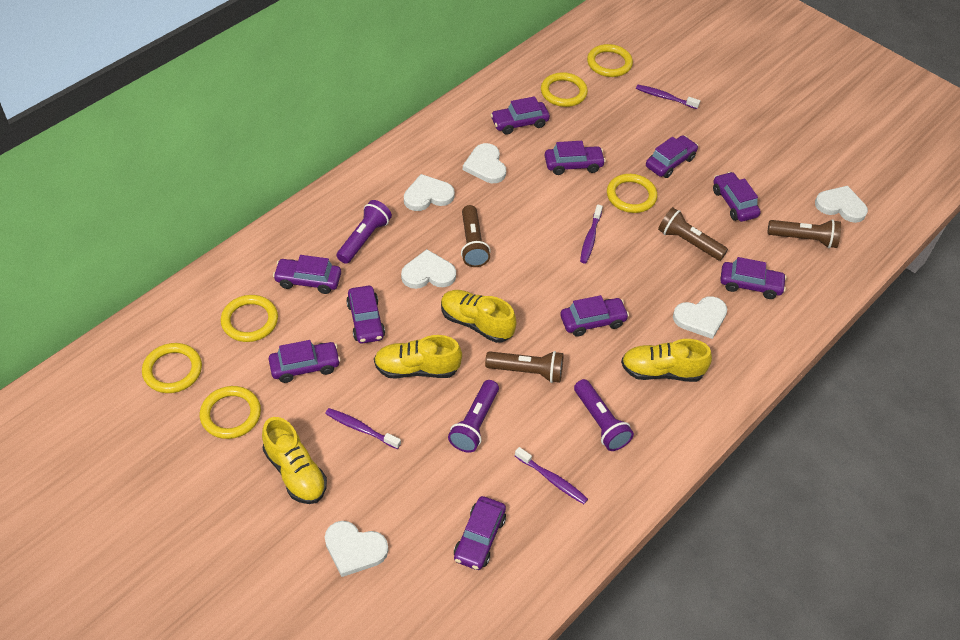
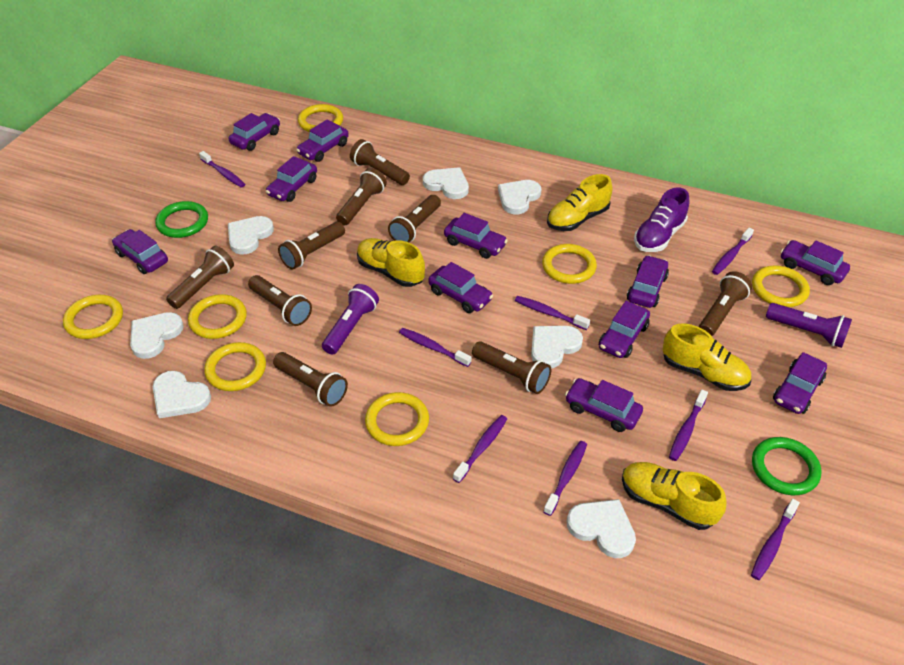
brown flashlight: 4 -> 9
green ring: 0 -> 2
purple car: 10 -> 11
purple flashlight: 3 -> 2
purple shoe: 0 -> 1
purple toothbrush: 4 -> 8
white heart: 6 -> 7
yellow ring: 6 -> 7

